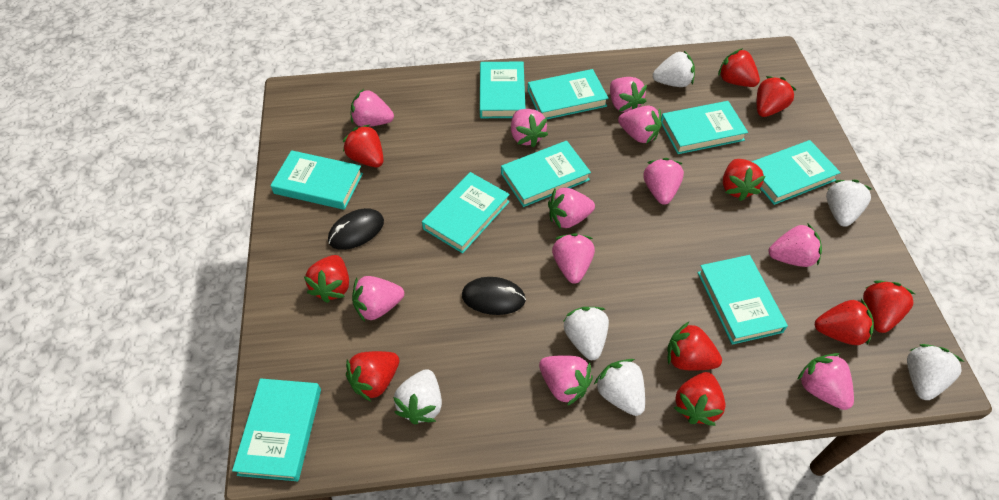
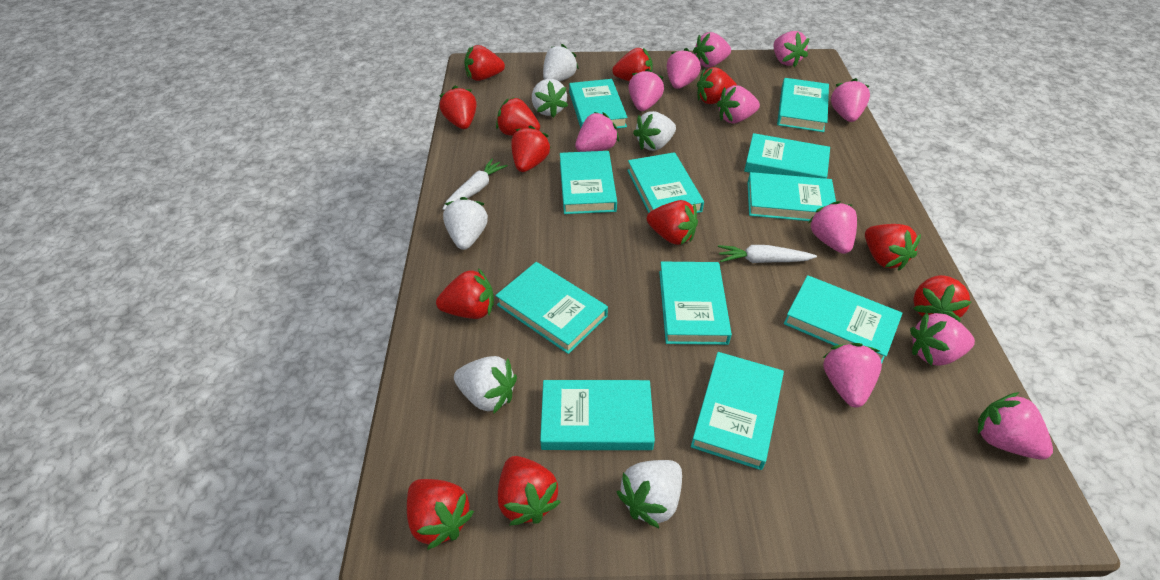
black mouse: 2 -> 0
red strawberry: 10 -> 12
turquoise book: 9 -> 11
white carrot: 0 -> 2

